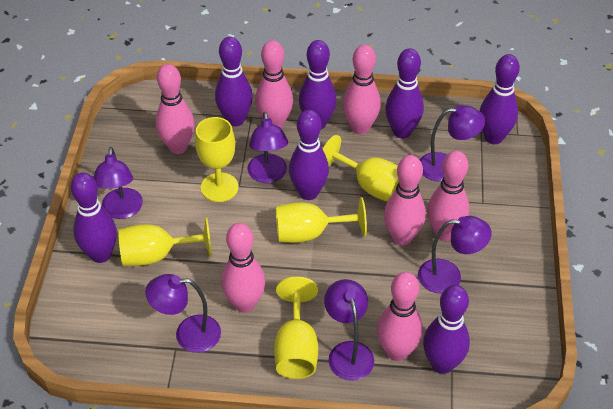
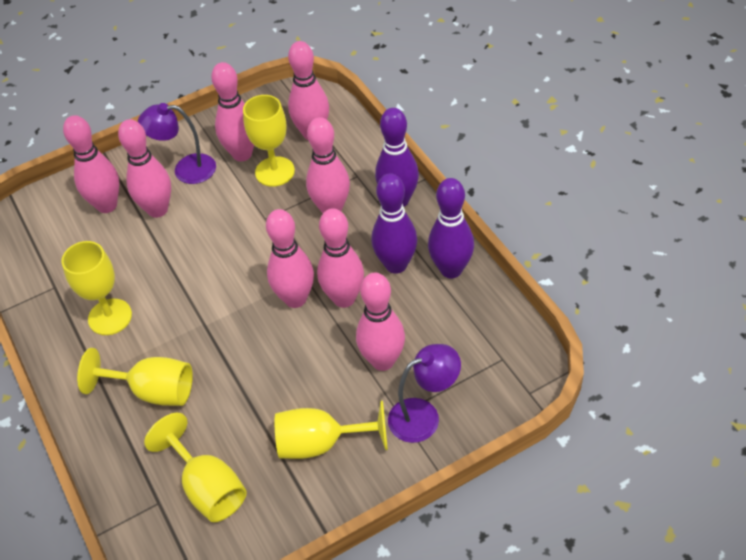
pink bowling pin: 7 -> 8
purple bowling pin: 7 -> 3
purple lamp: 6 -> 2

